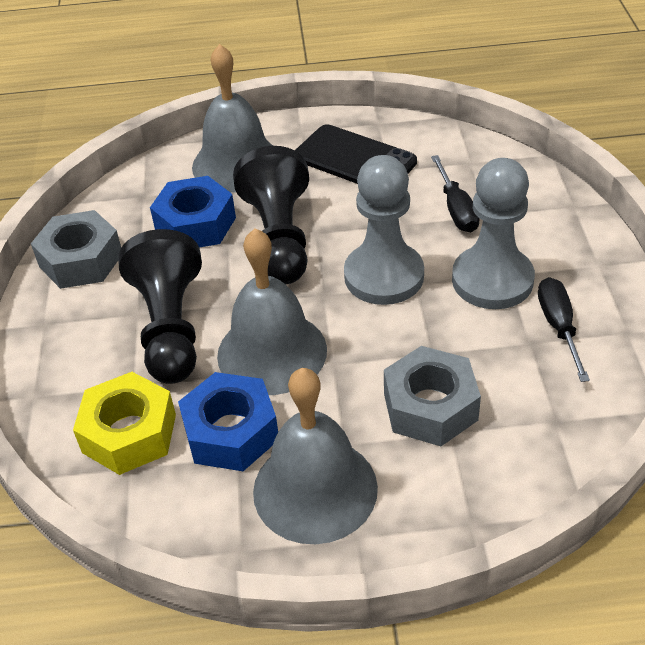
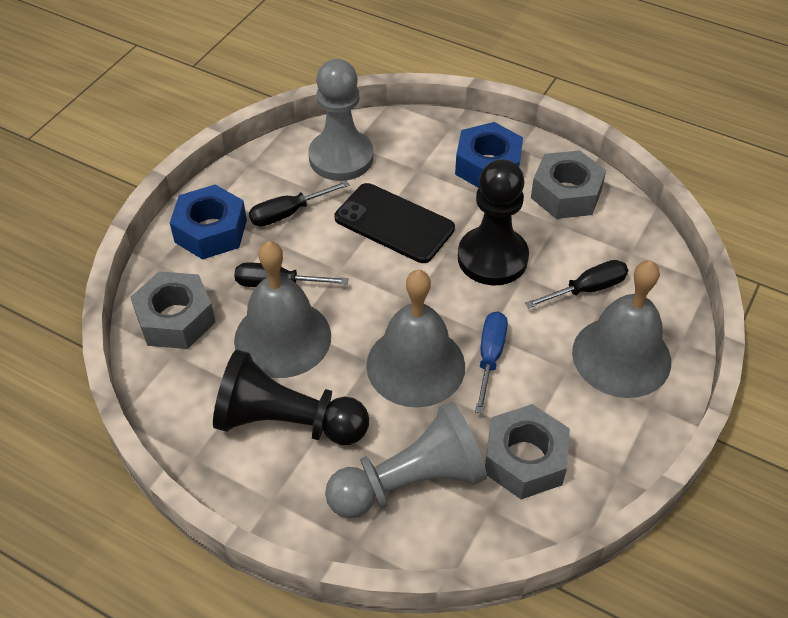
black screwdriver: 2 -> 3
blue screwdriver: 0 -> 1
grey nut: 2 -> 3
yellow nut: 1 -> 0

